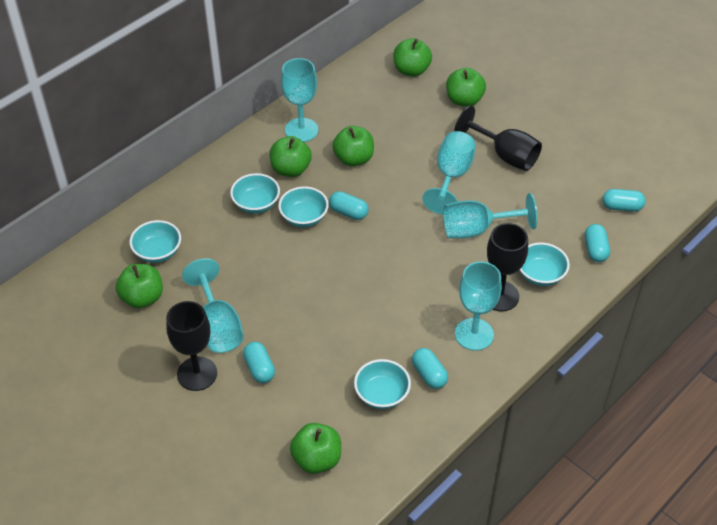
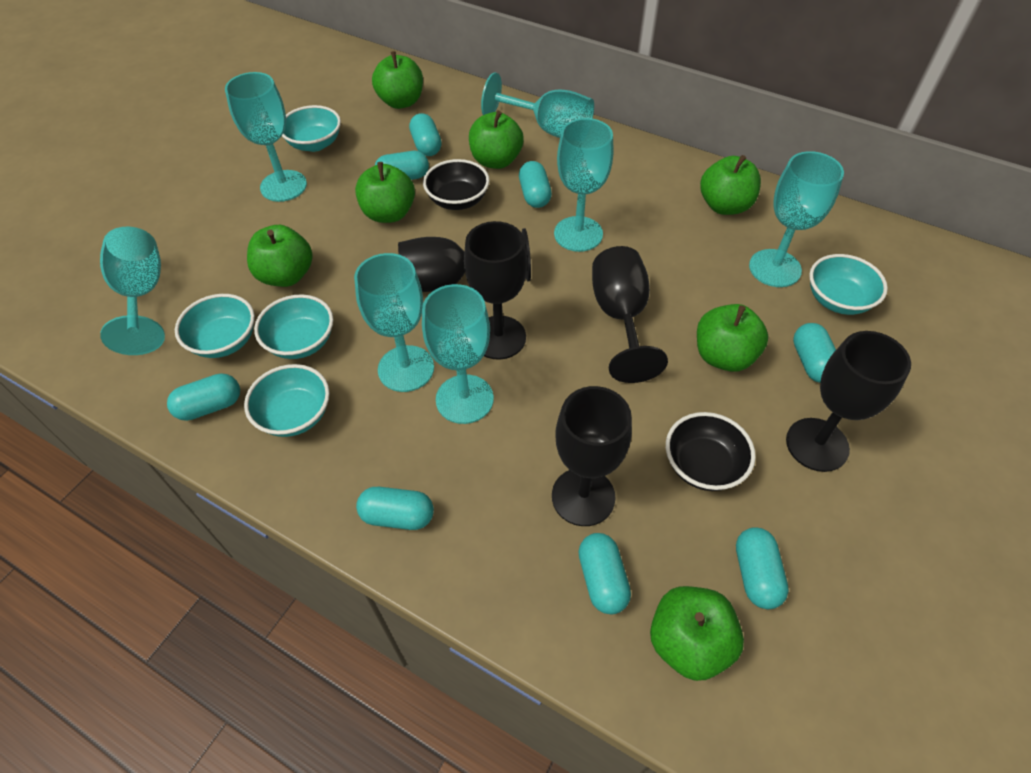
black bowl: 0 -> 2
black goblet: 3 -> 5
green apple: 6 -> 7
turquoise capsule: 5 -> 8
turquoise goblet: 5 -> 7

